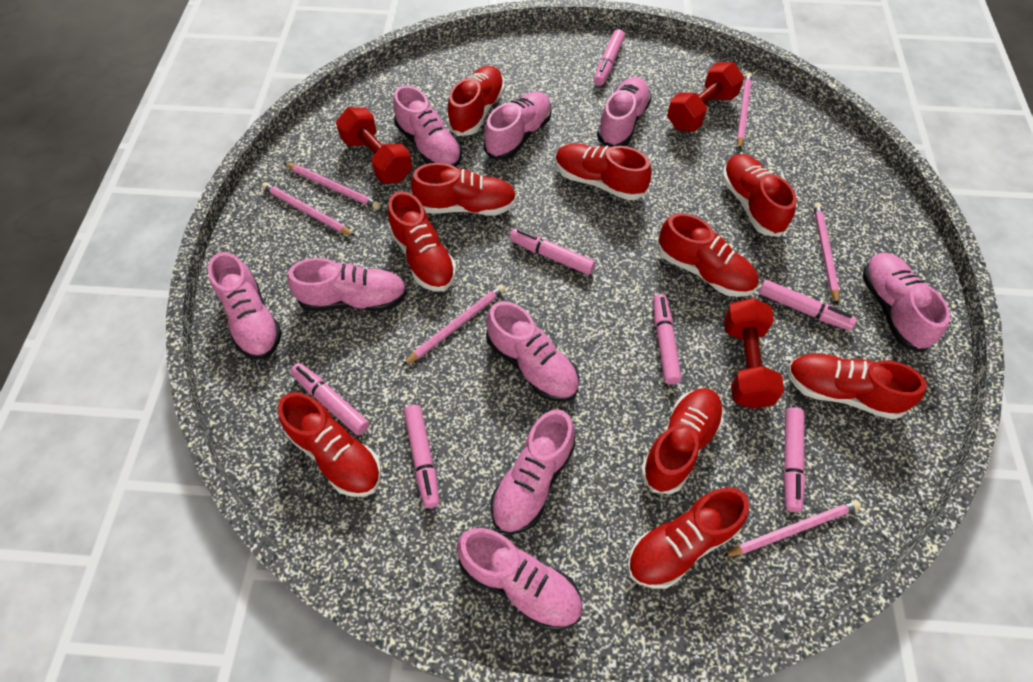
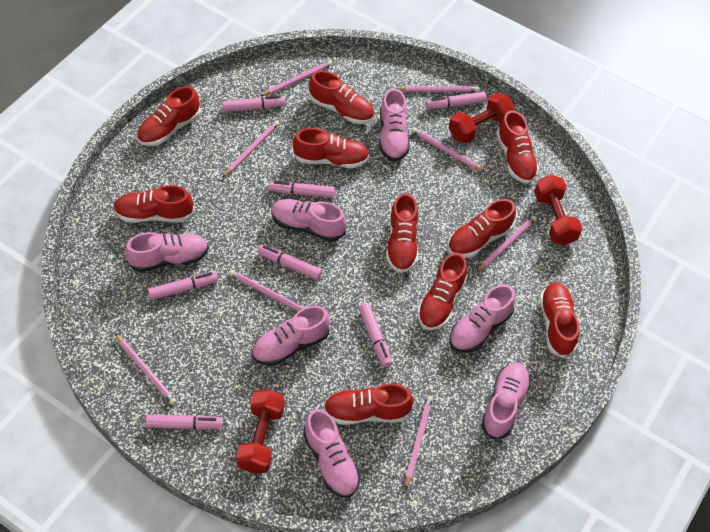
pink pencil: 6 -> 8
pink shoe: 9 -> 7

